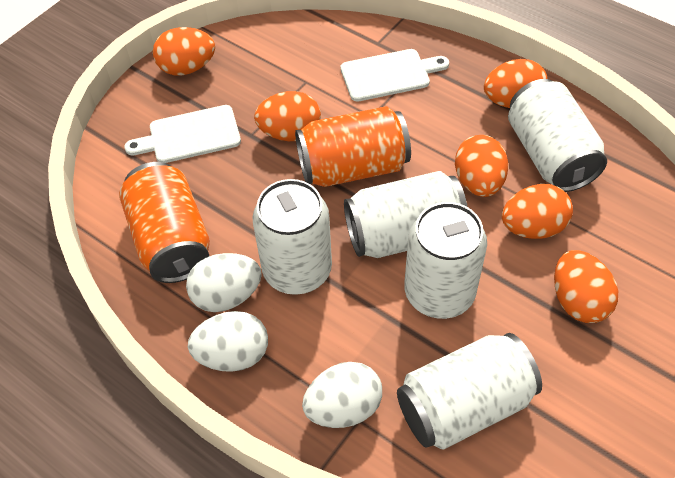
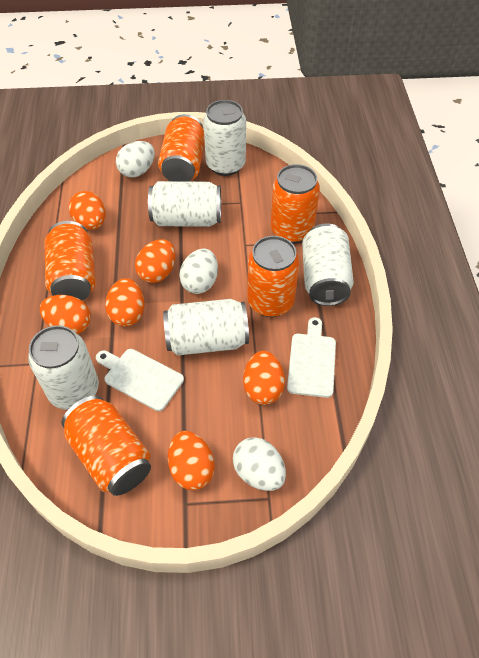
orange can: 2 -> 5

